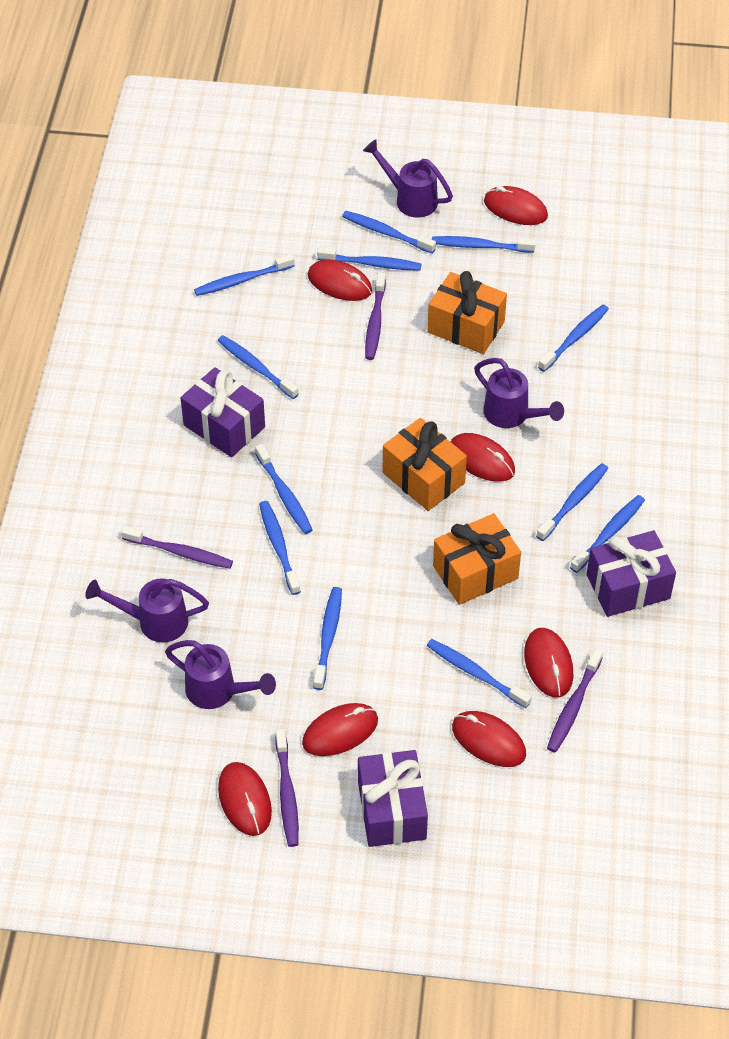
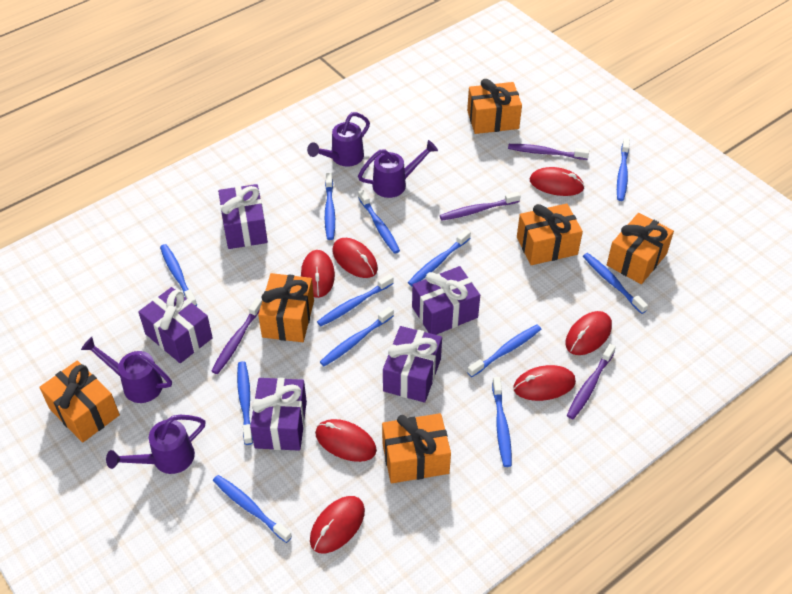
orange gift: 3 -> 6
purple gift: 3 -> 5

